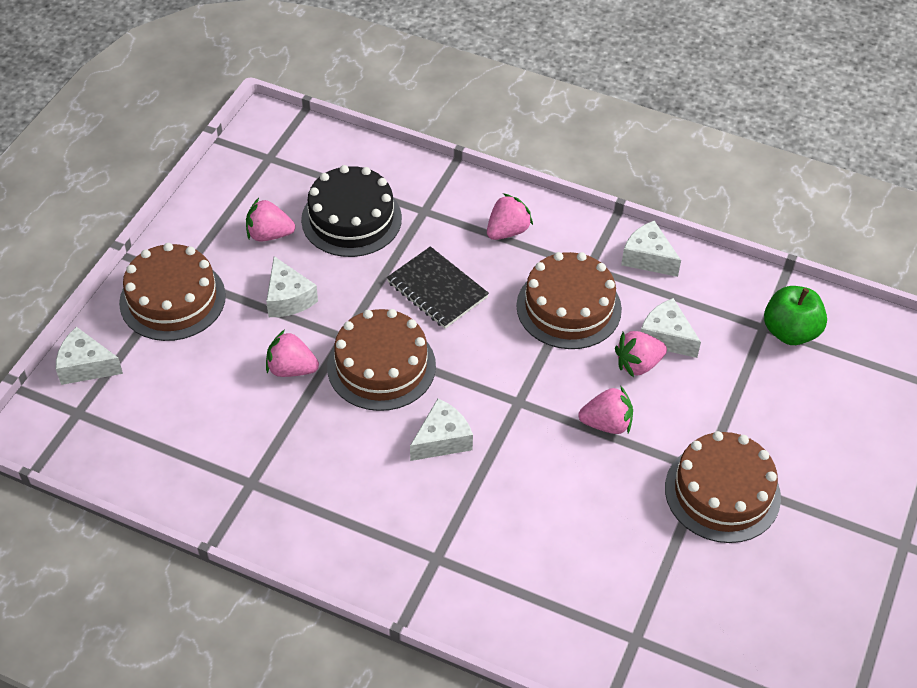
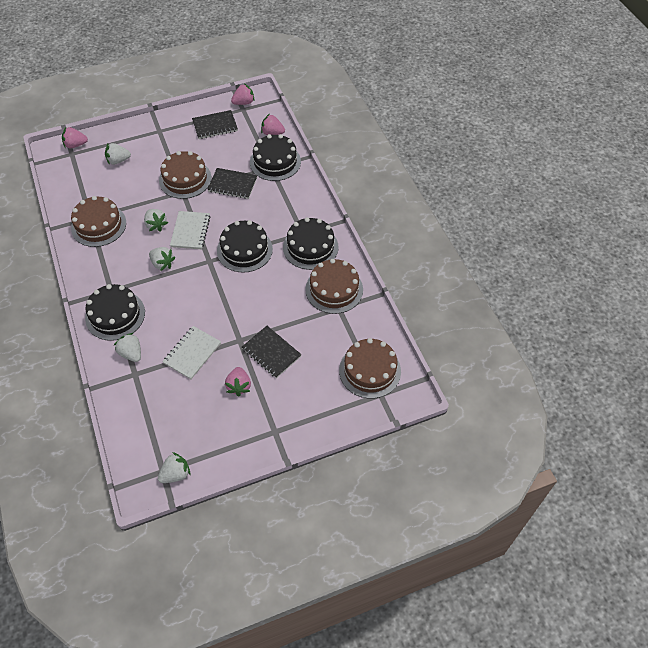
black cake: 1 -> 4
black notebook: 1 -> 3
green apple: 1 -> 0
pink strawberry: 5 -> 4
white cheese: 5 -> 0
white notebook: 0 -> 2
white strawberry: 0 -> 5

